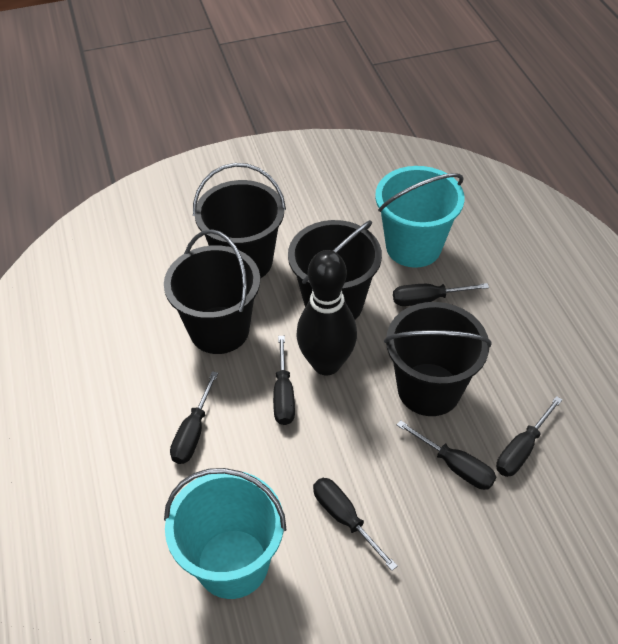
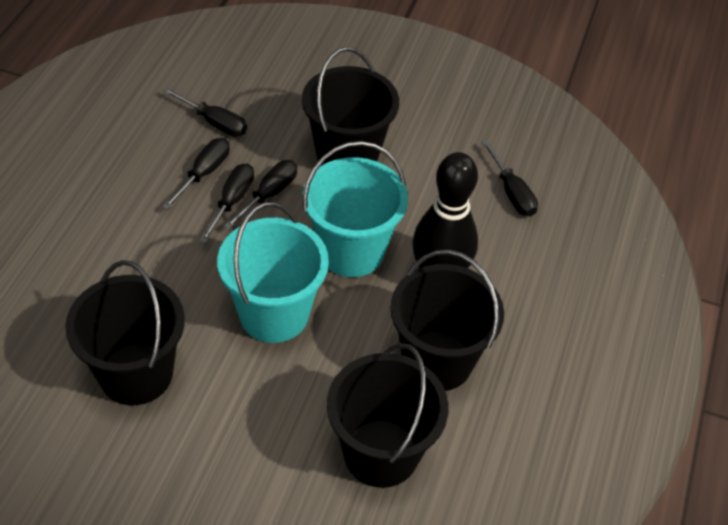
black screwdriver: 6 -> 5

